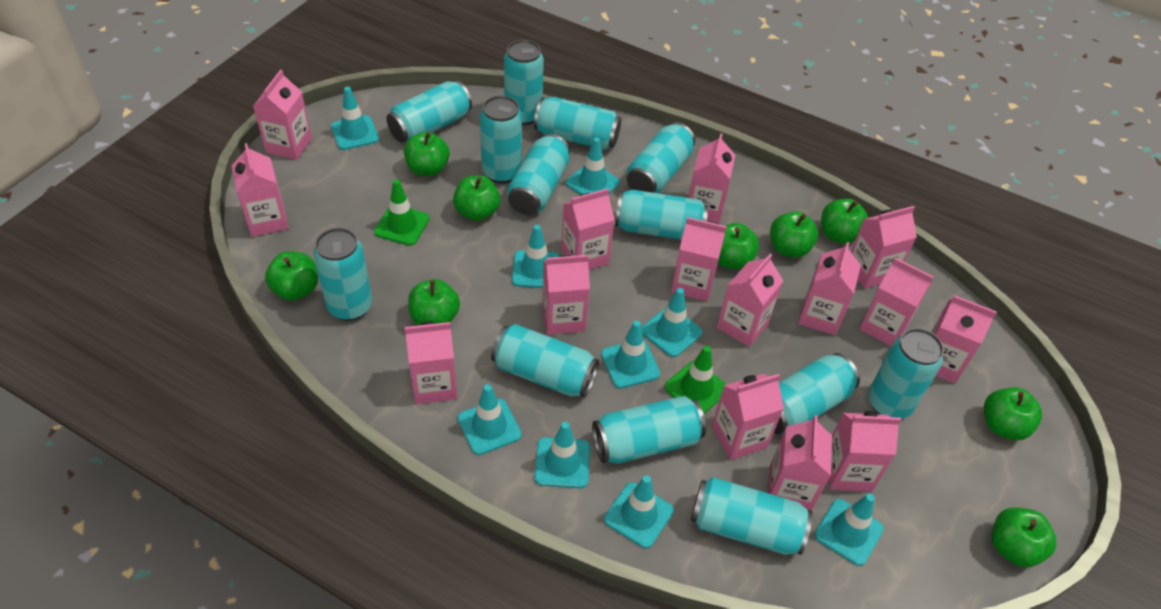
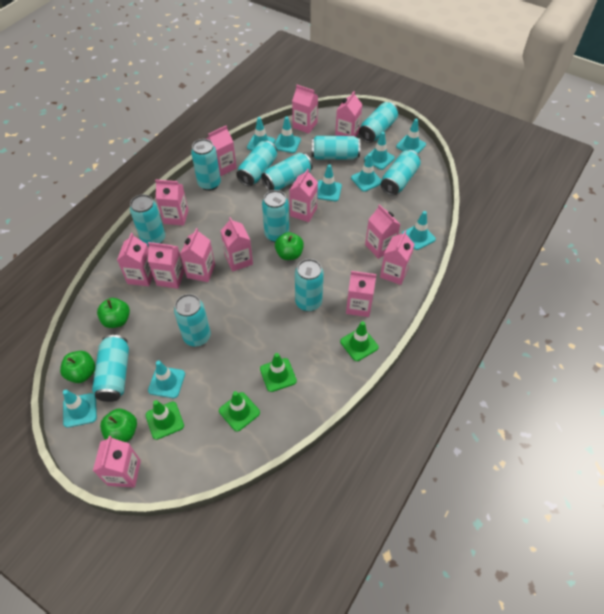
green apple: 9 -> 4
green traffic cone: 2 -> 4
pink carton: 15 -> 13
turquoise can: 13 -> 11

